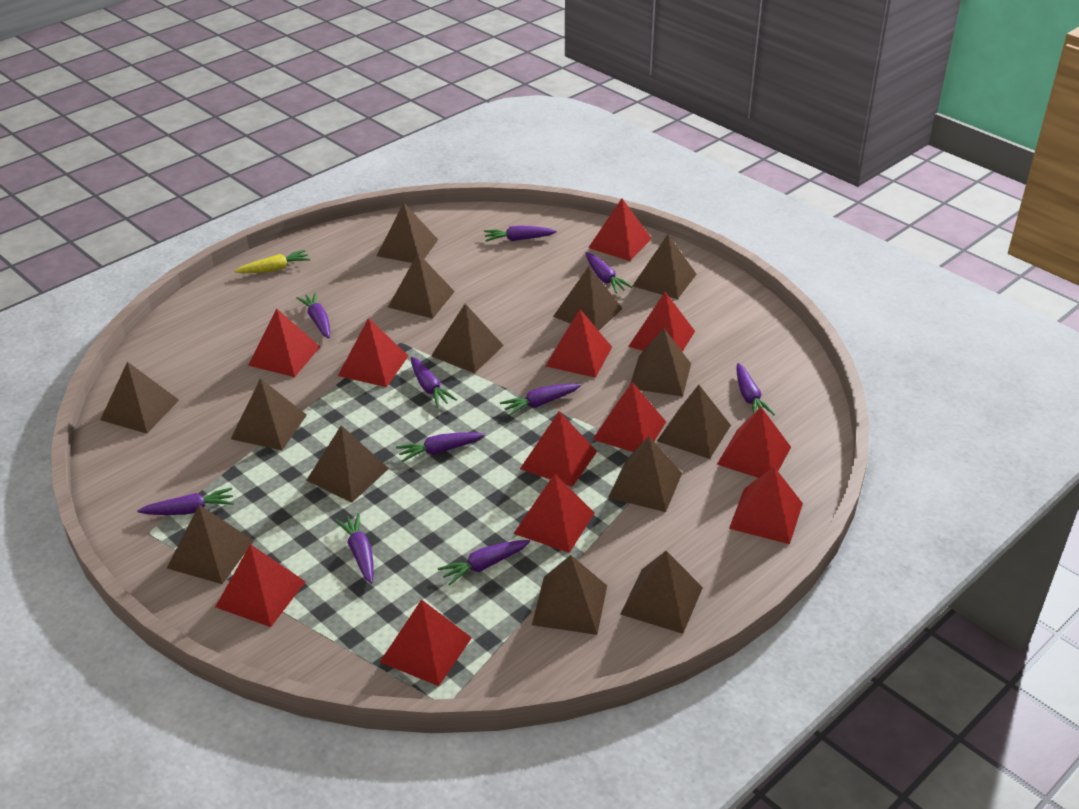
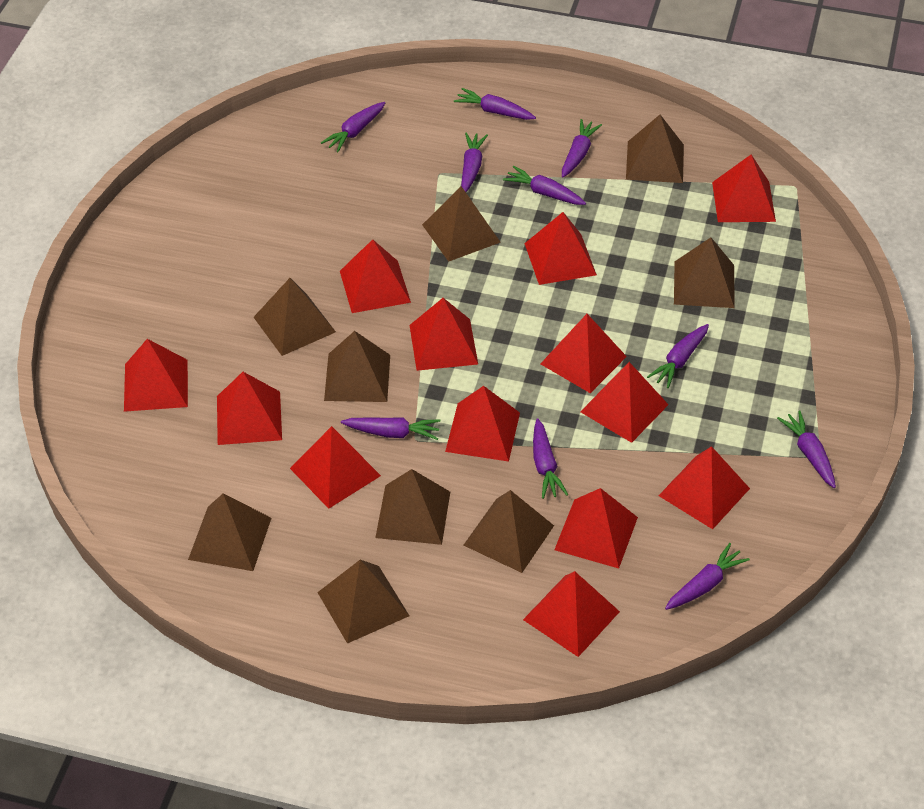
brown pyramid: 14 -> 9
red pyramid: 12 -> 13
yellow carrot: 1 -> 0

